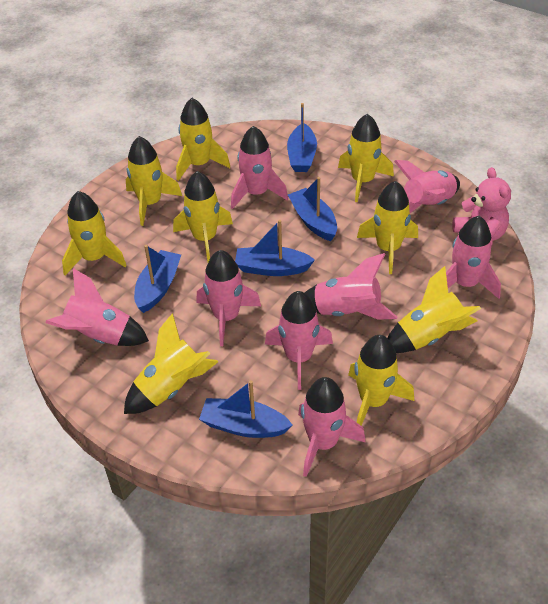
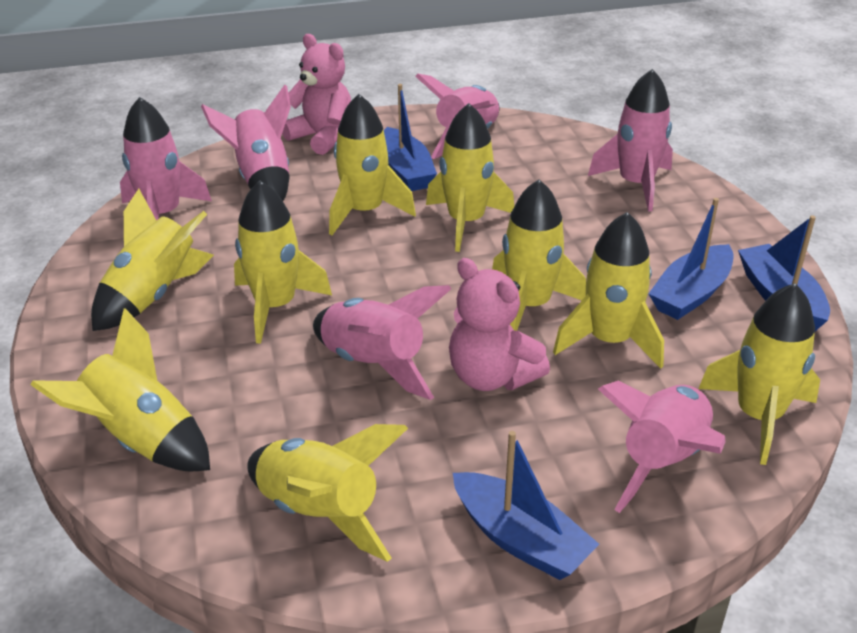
blue boat: 5 -> 4
pink rocket: 8 -> 6
pink teddy bear: 1 -> 2

